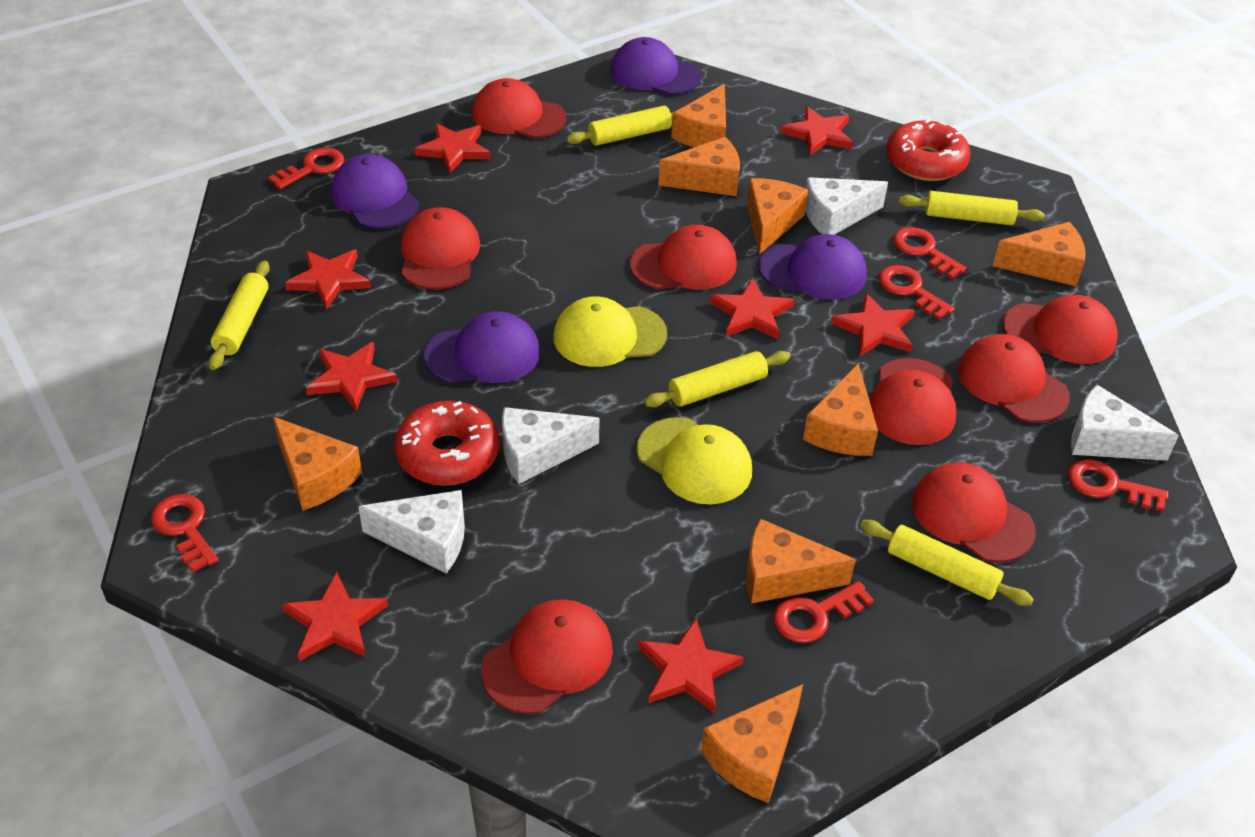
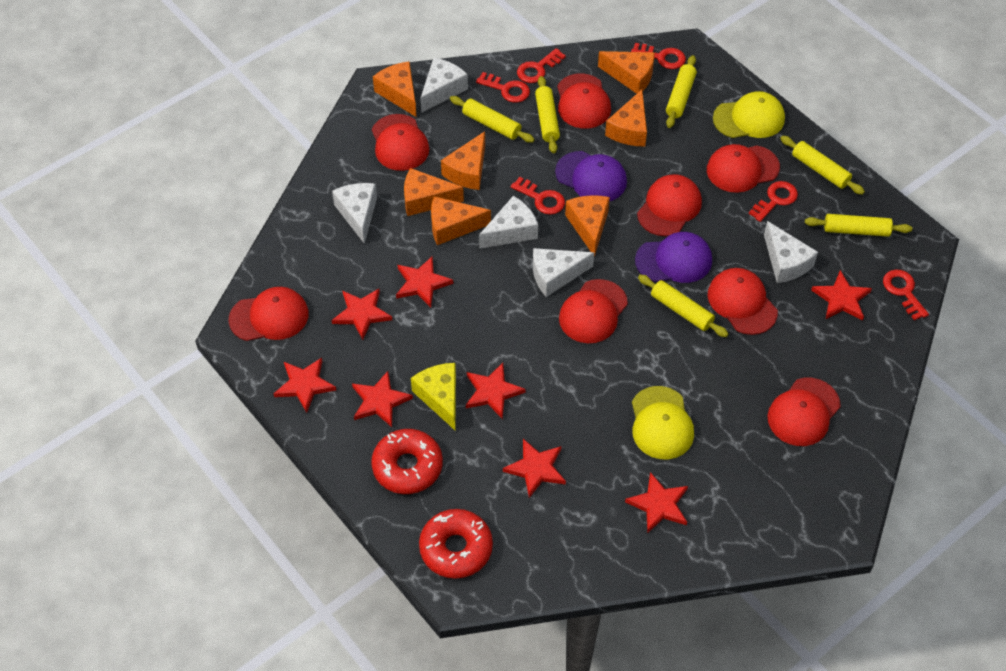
orange cheese: 8 -> 7
purple cap: 4 -> 2
white cheese: 4 -> 5
yellow cheese: 0 -> 1
yellow rolling pin: 5 -> 6

